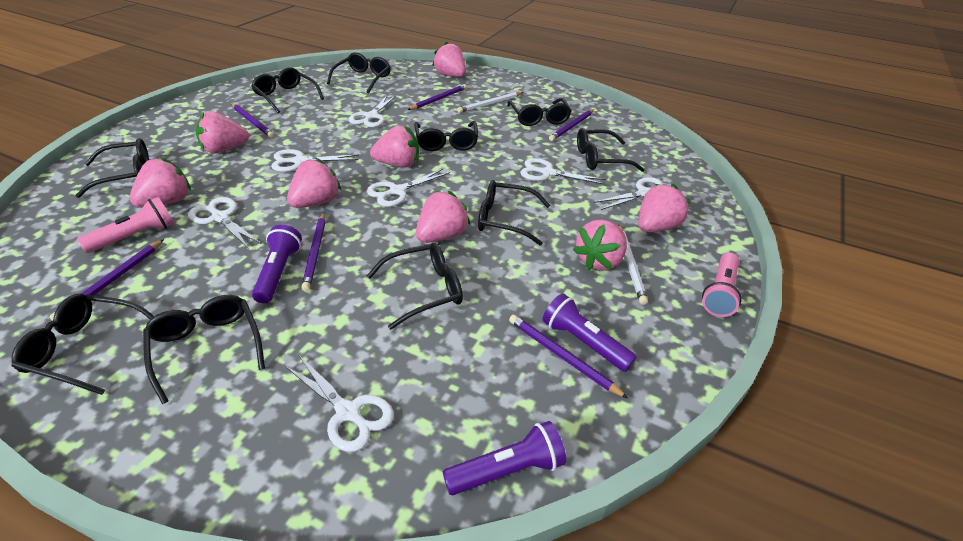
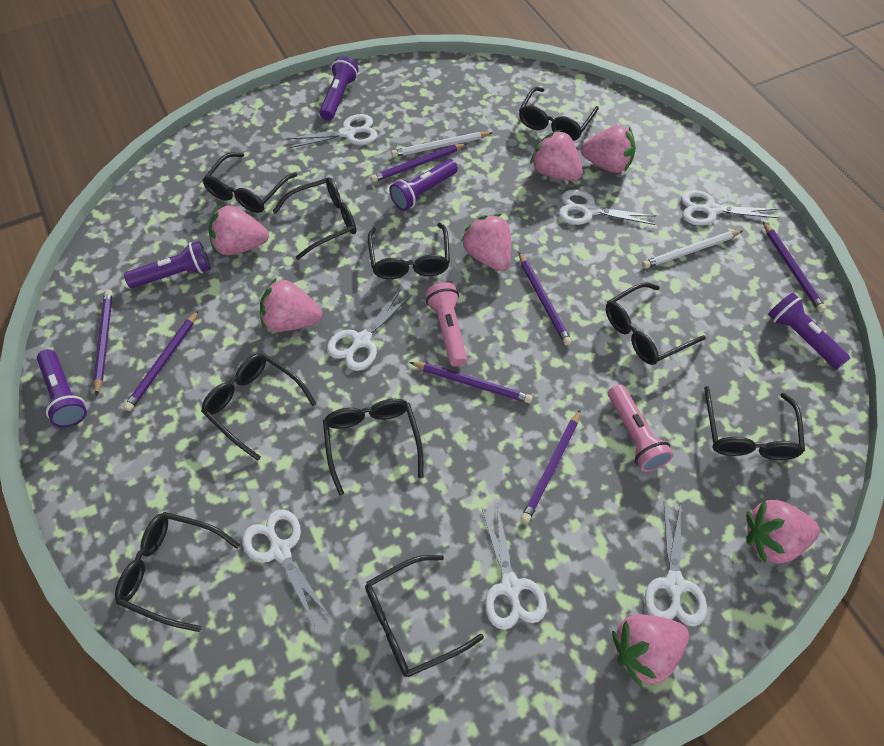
pink strawberry: 8 -> 7
purple flashlight: 3 -> 5
purple pencil: 6 -> 7

